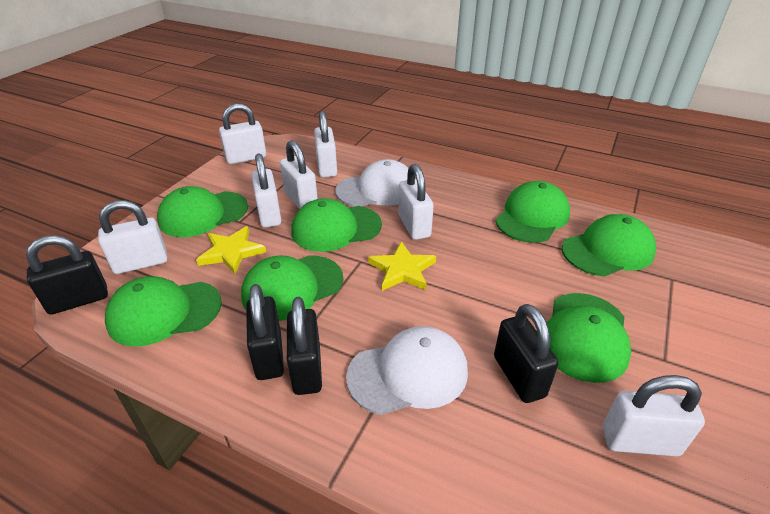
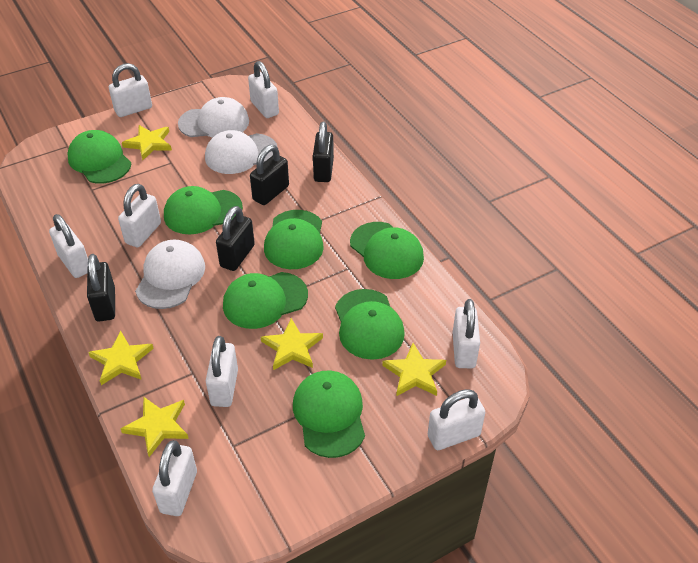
white cap: 2 -> 3
white padlock: 7 -> 8
yellow star: 2 -> 5

